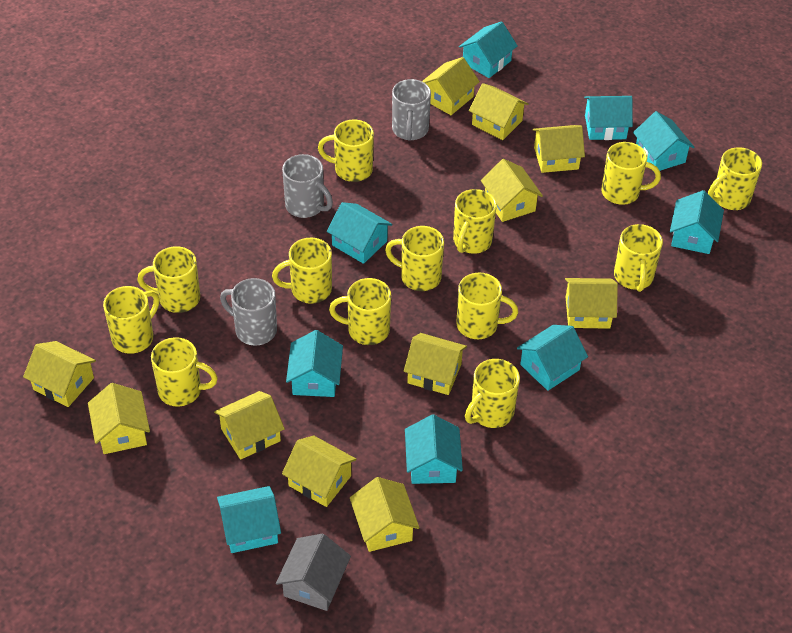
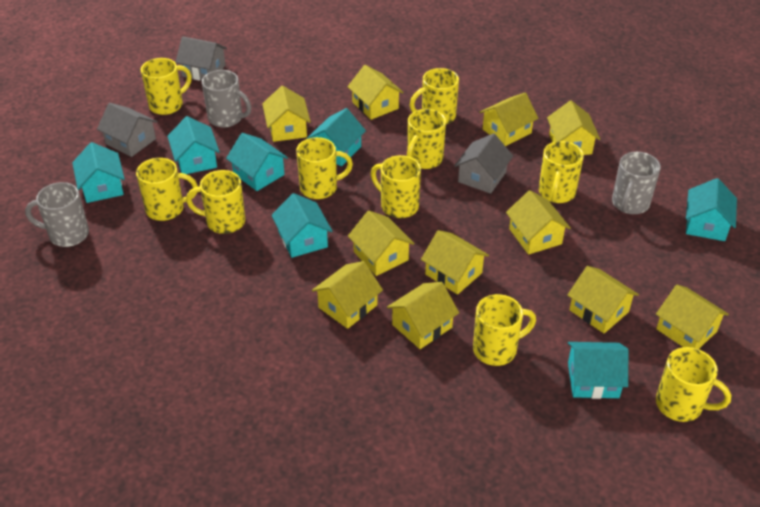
grey house: 1 -> 3
turquoise house: 9 -> 7
yellow mug: 13 -> 10

